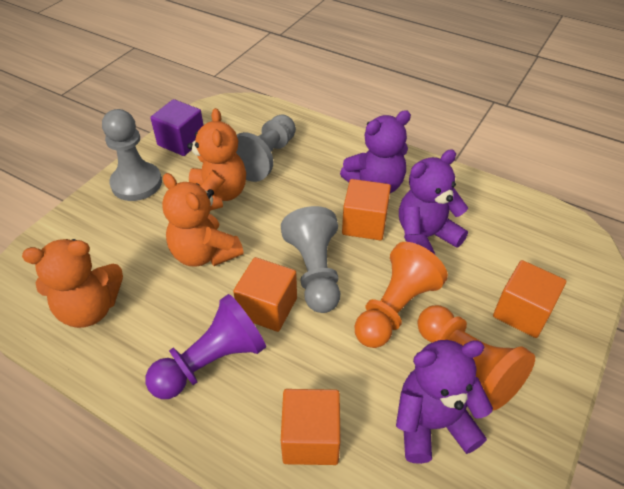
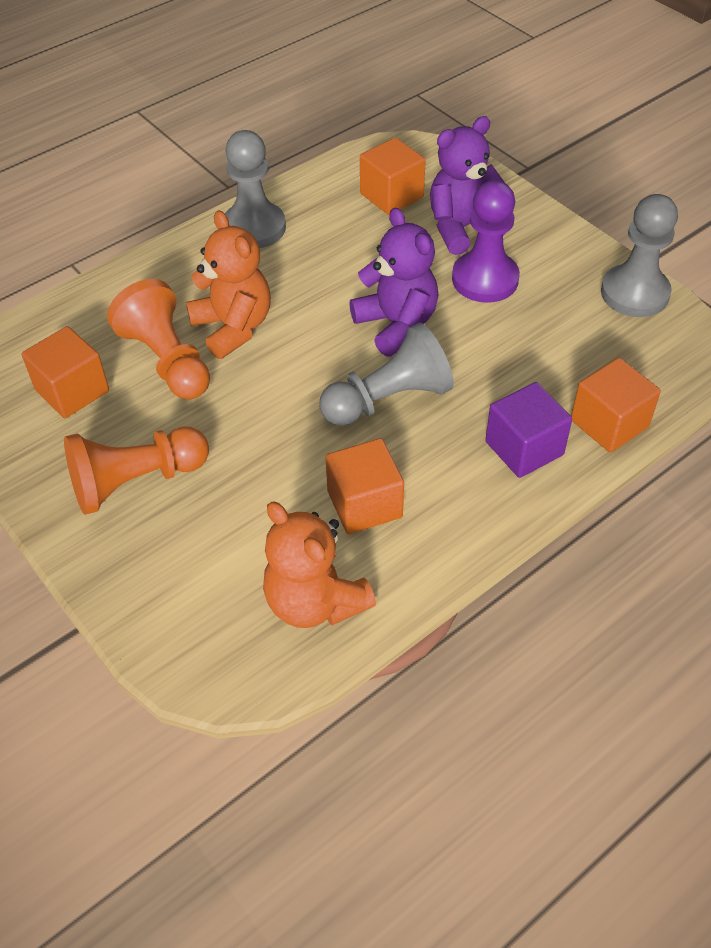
orange teddy bear: 3 -> 2
purple teddy bear: 3 -> 2

